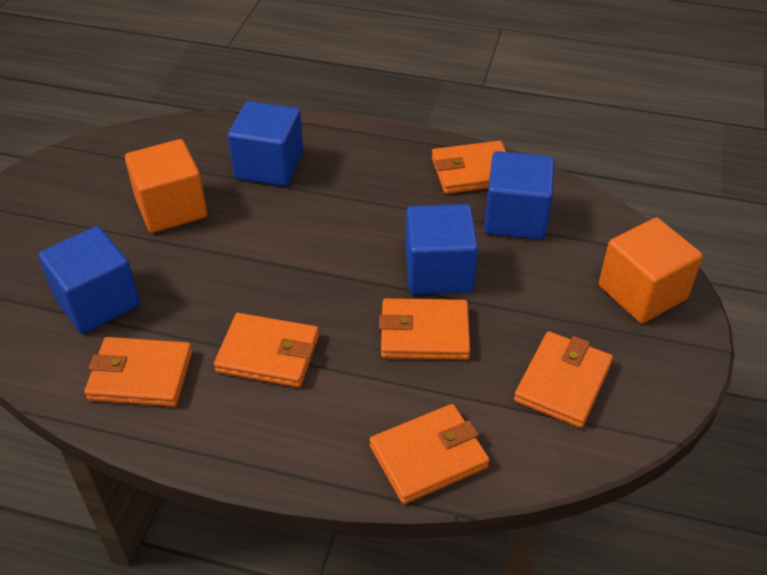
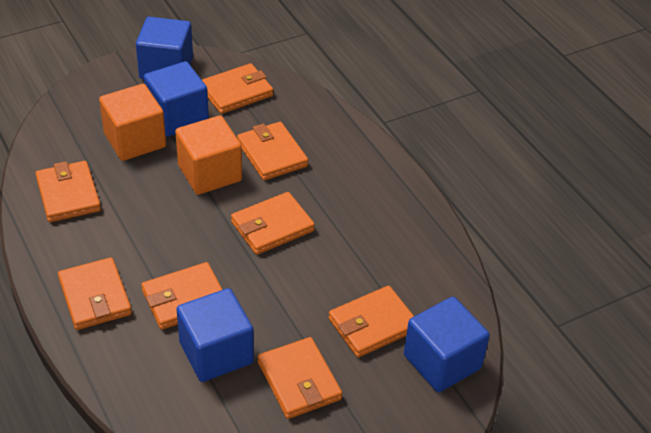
orange wallet: 6 -> 8

